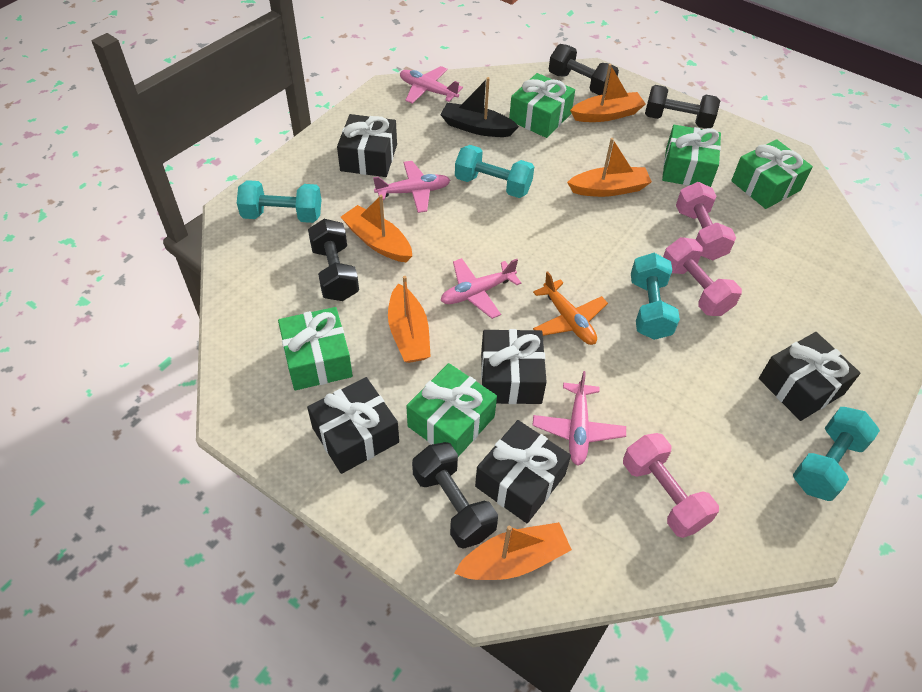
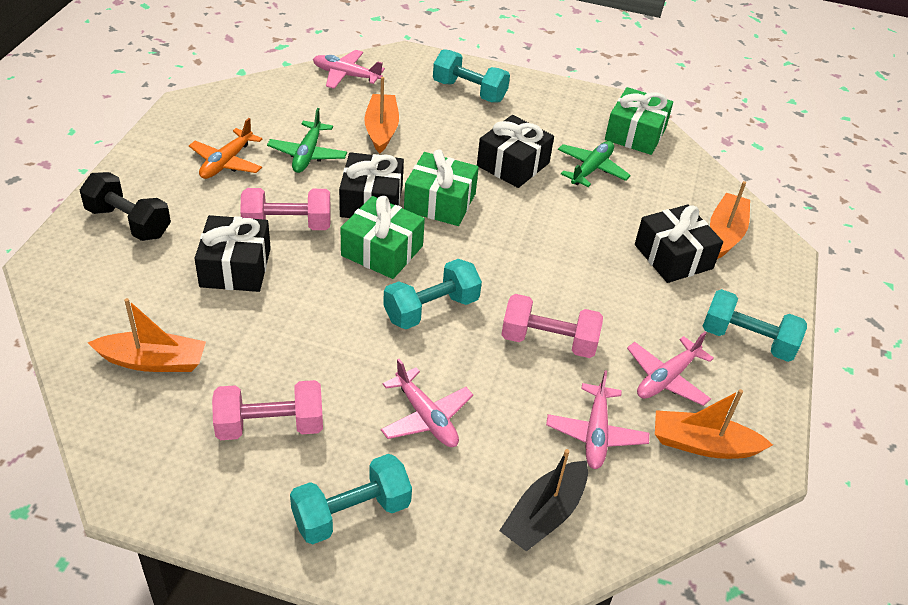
black dumbbell: 4 -> 1
black gift: 5 -> 4
green gift: 5 -> 3
green plane: 0 -> 2
orange boat: 5 -> 4

